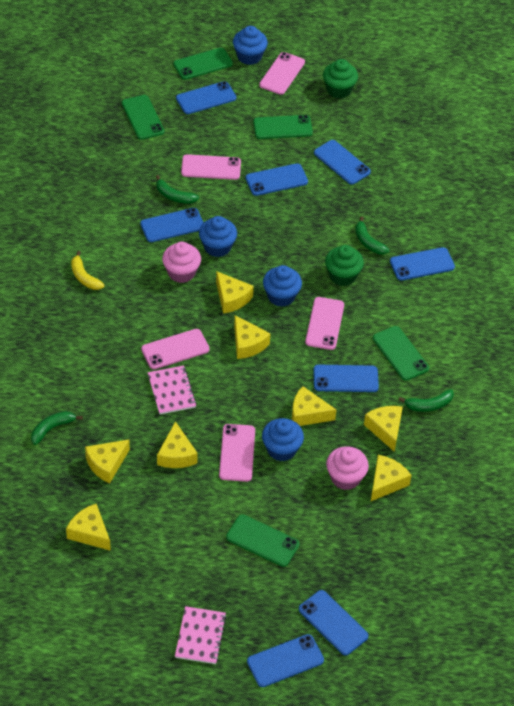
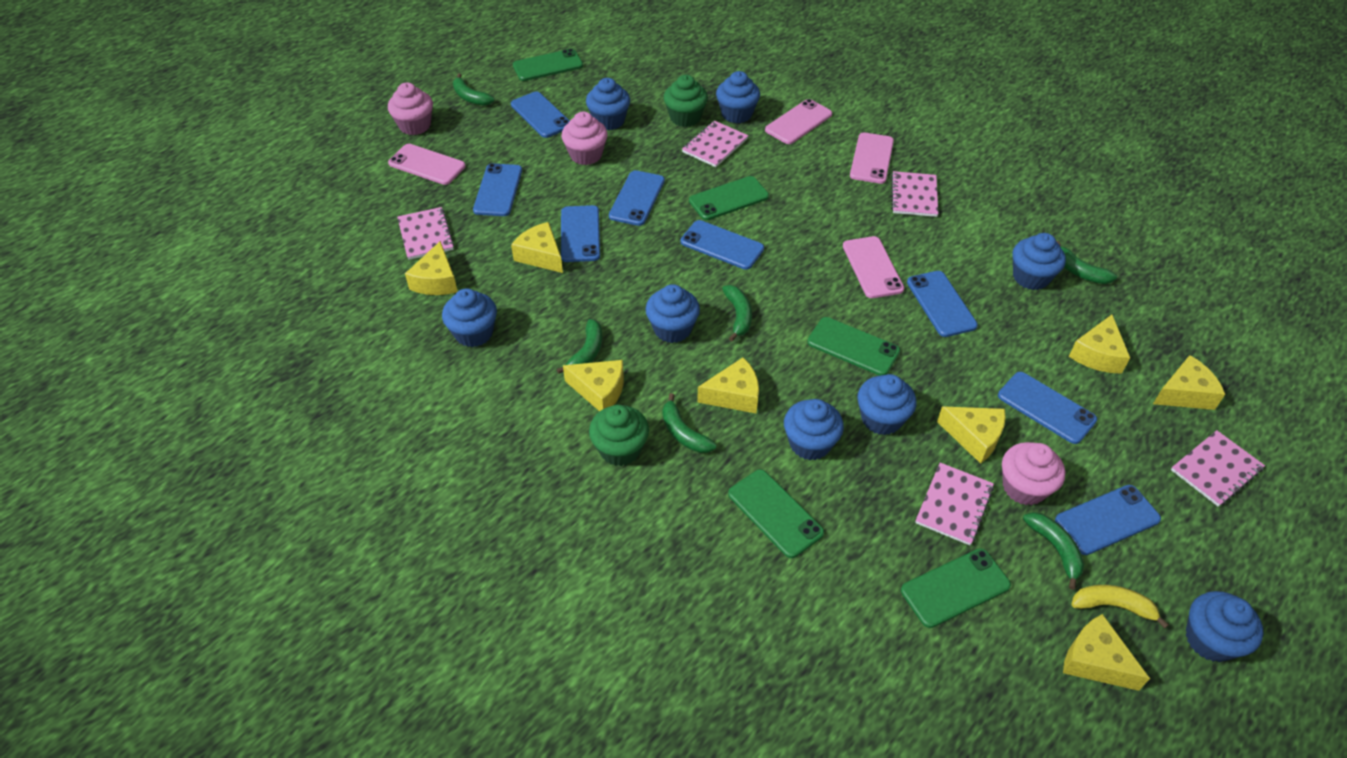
blue cupcake: 4 -> 8
green banana: 4 -> 6
pink cupcake: 2 -> 3
pink notebook: 2 -> 5
pink phone: 5 -> 4

